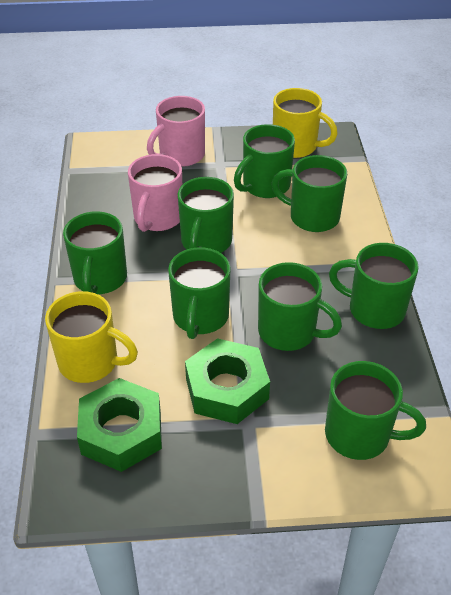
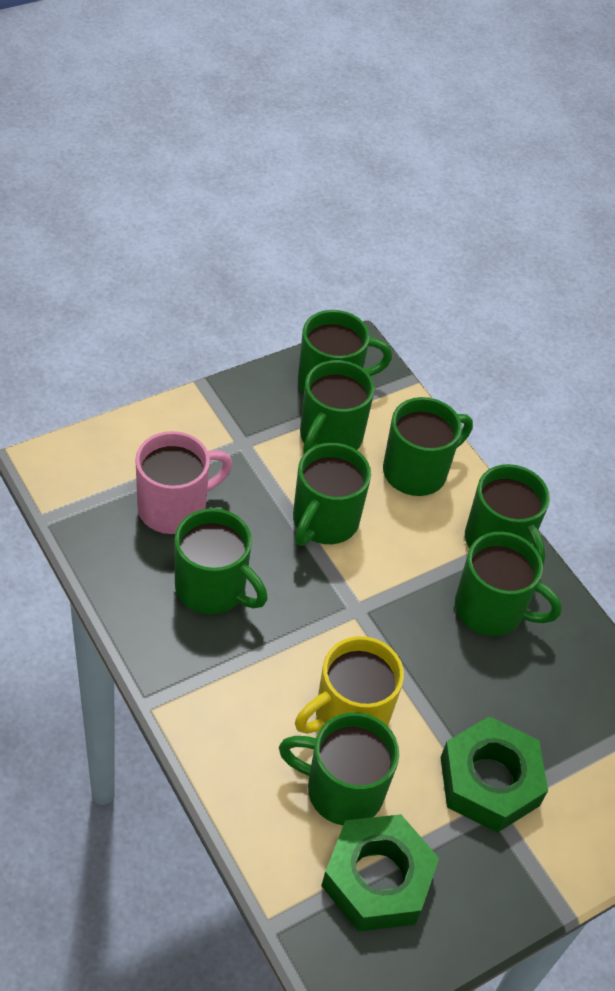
pink mug: 2 -> 1
yellow mug: 2 -> 1

